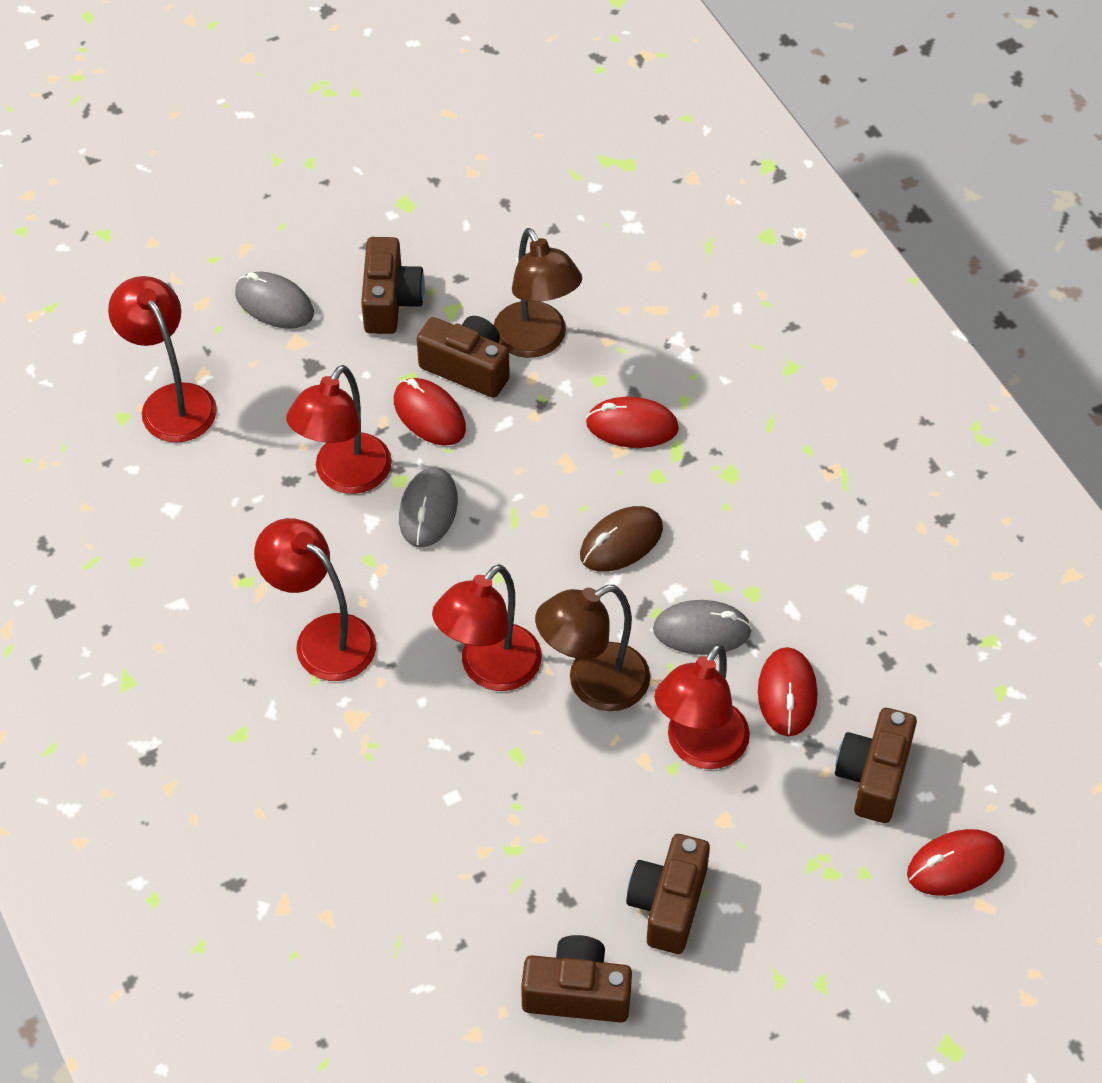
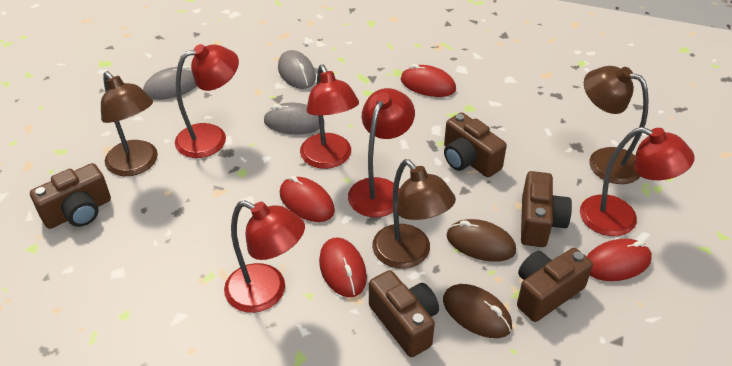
brown lamp: 2 -> 3
brown mouse: 1 -> 2

